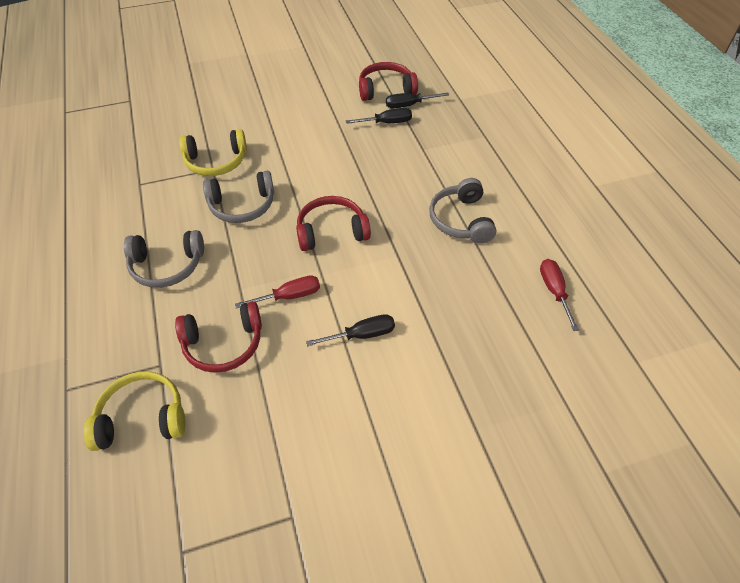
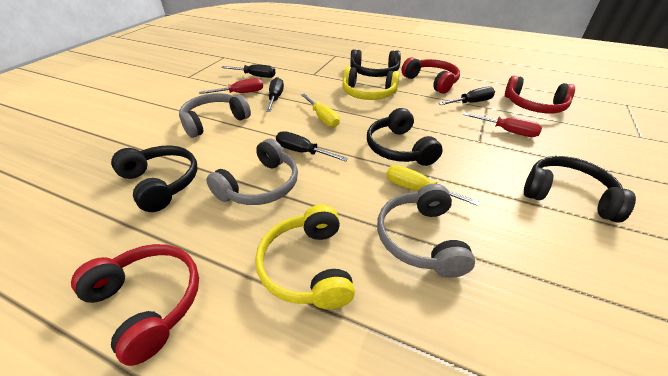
black headphones: 0 -> 4
black screwdriver: 3 -> 4
yellow screwdriver: 0 -> 2

